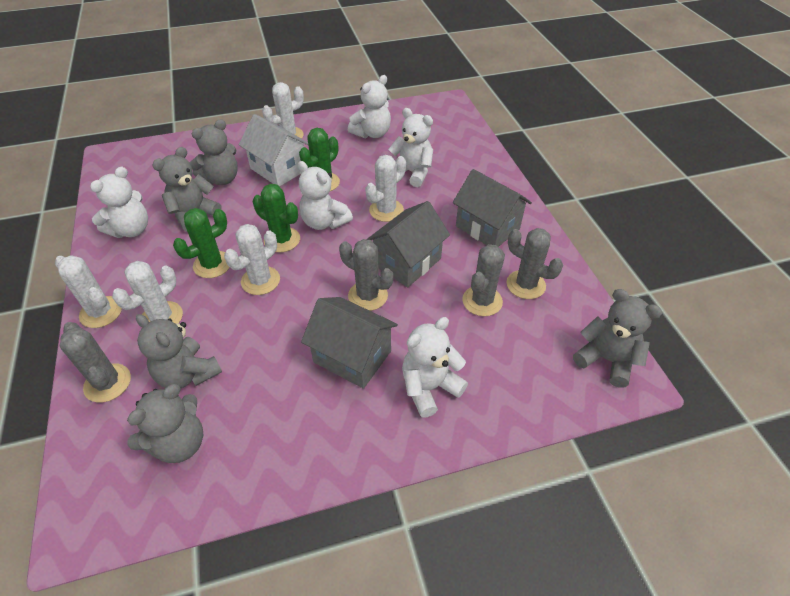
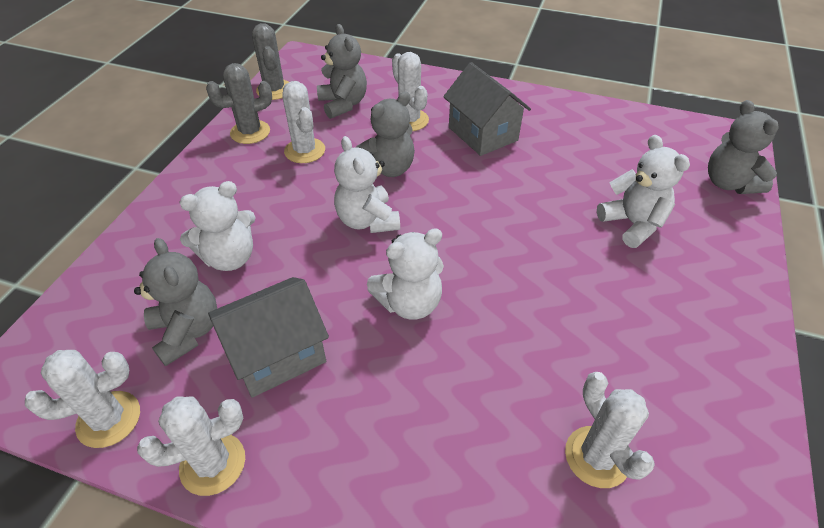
green cactus: 3 -> 0
grey cactus: 4 -> 2
grey house: 3 -> 2
grey teddy bear: 5 -> 4
white house: 1 -> 0
white teddy bear: 5 -> 4

